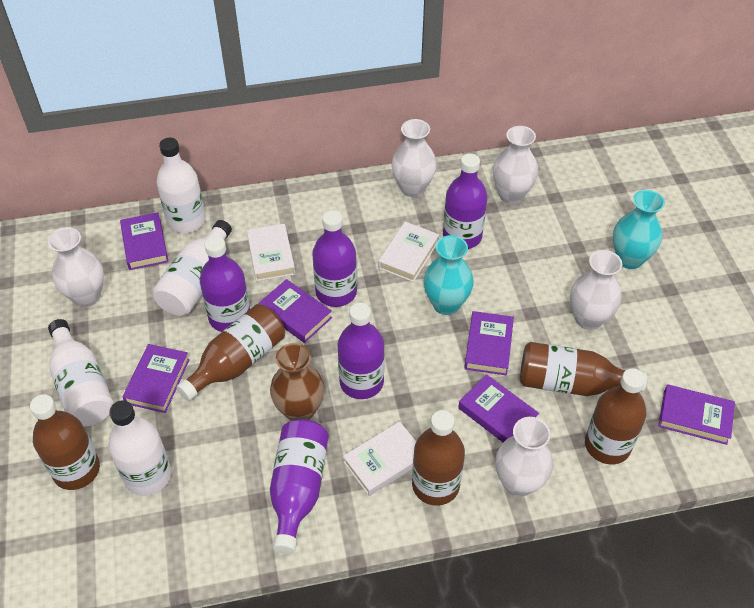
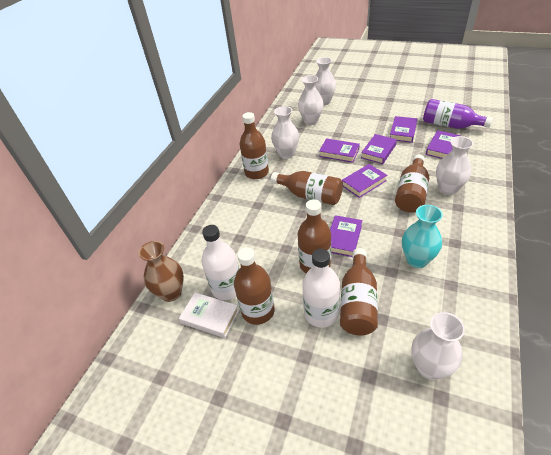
brown bottle: 5 -> 6
purple bottle: 5 -> 1
turquoise vase: 2 -> 1
white book: 3 -> 1
white bottle: 4 -> 2

